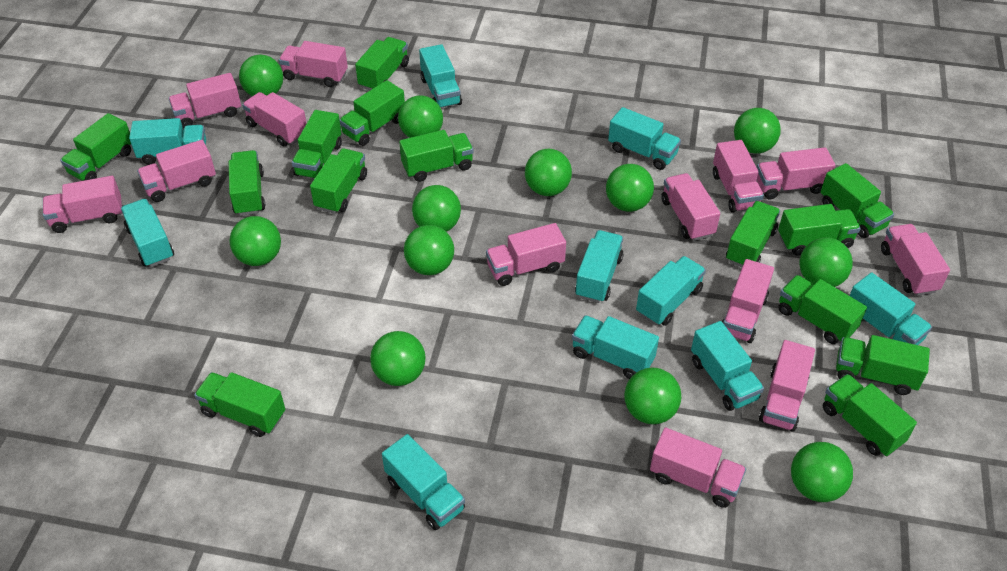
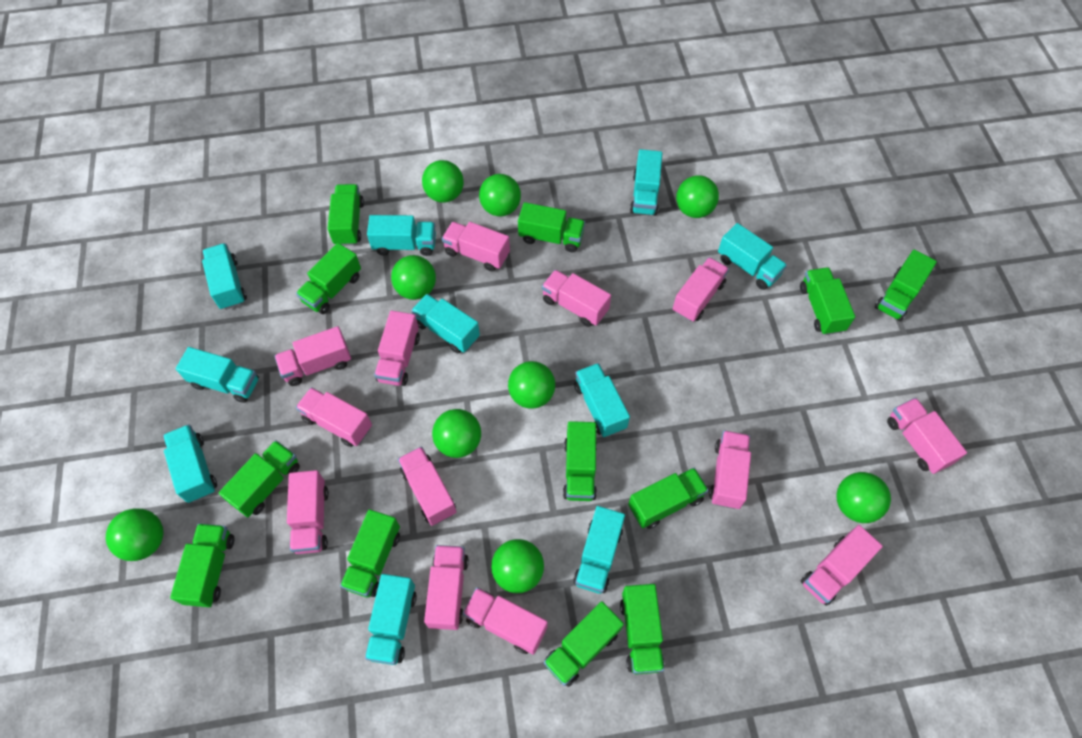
green ball: 12 -> 9
green truck: 14 -> 12

